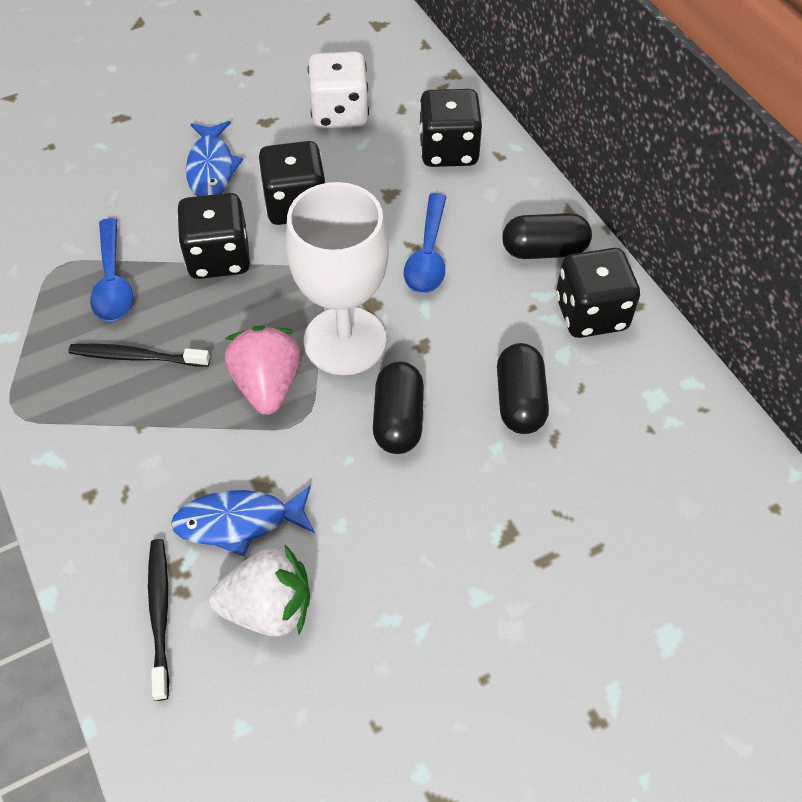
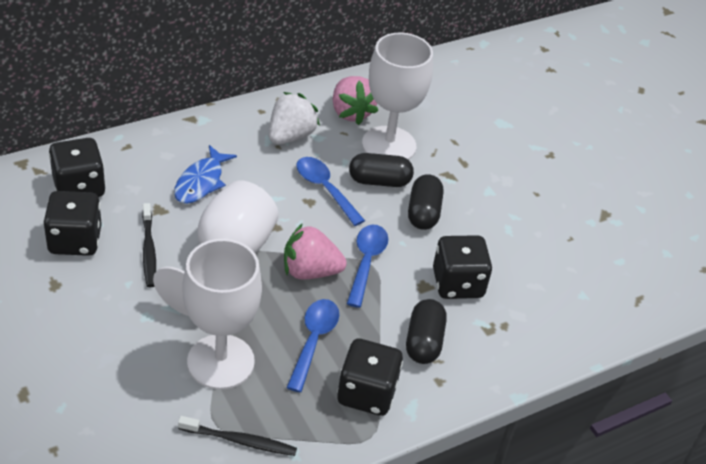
blue fish: 2 -> 1
blue spoon: 2 -> 3
pink strawberry: 1 -> 2
white dice: 1 -> 0
white goblet: 1 -> 3

